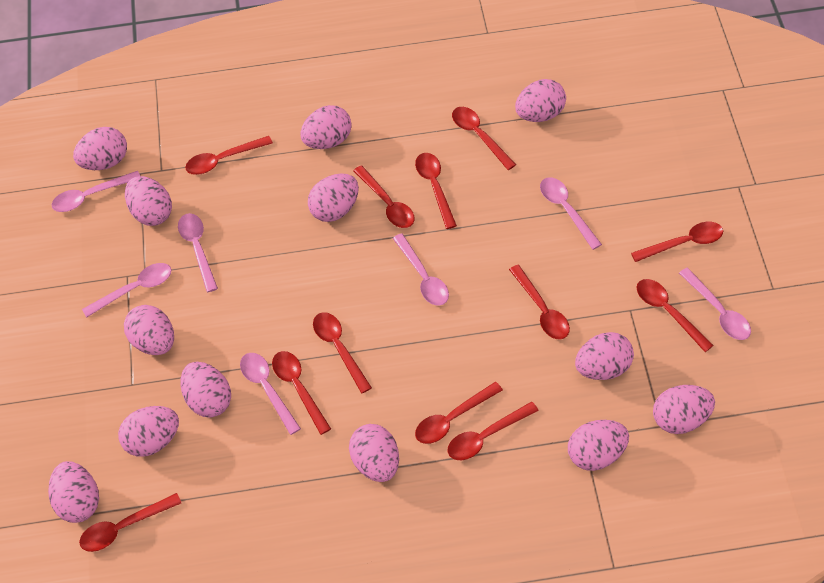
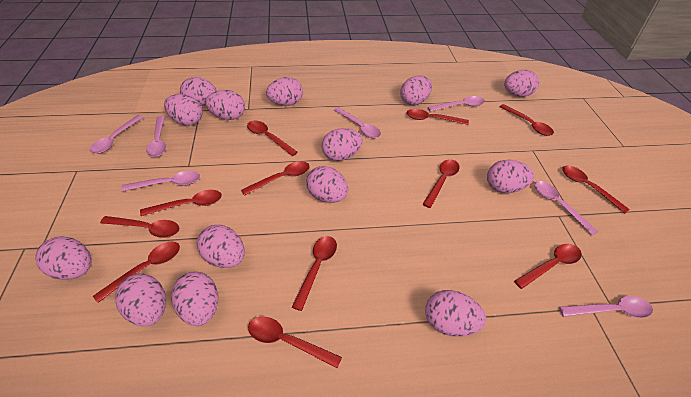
pink egg: 13 -> 14

